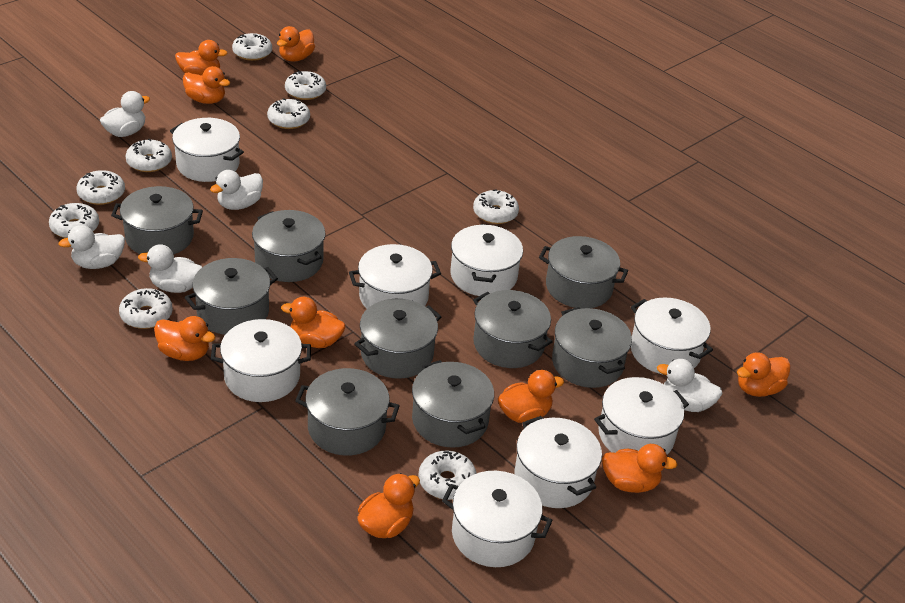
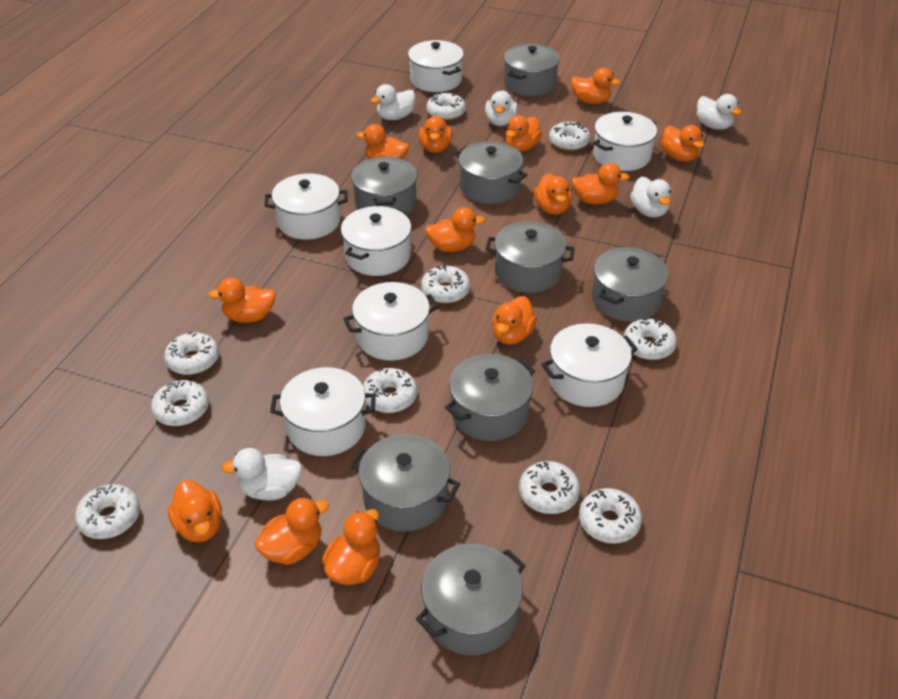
grey pot: 9 -> 8
orange duck: 9 -> 13
white donut: 9 -> 10
white pot: 8 -> 7

